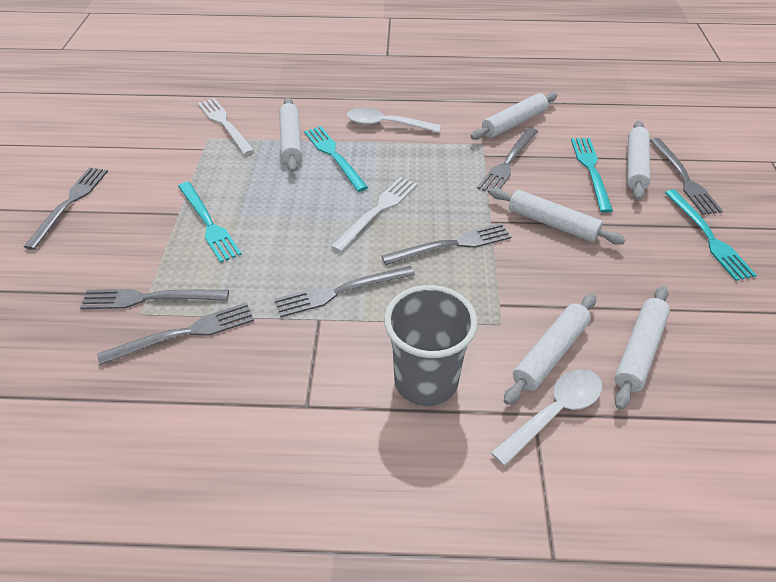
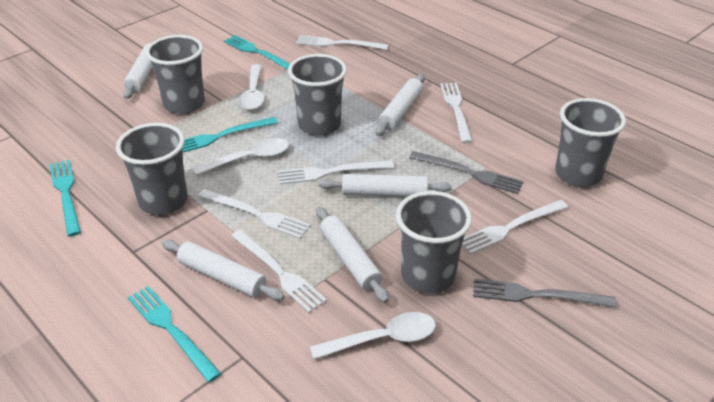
grey cup: 1 -> 5
grey fork: 7 -> 2
white fork: 2 -> 6
white rolling pin: 6 -> 5
white spoon: 2 -> 3

